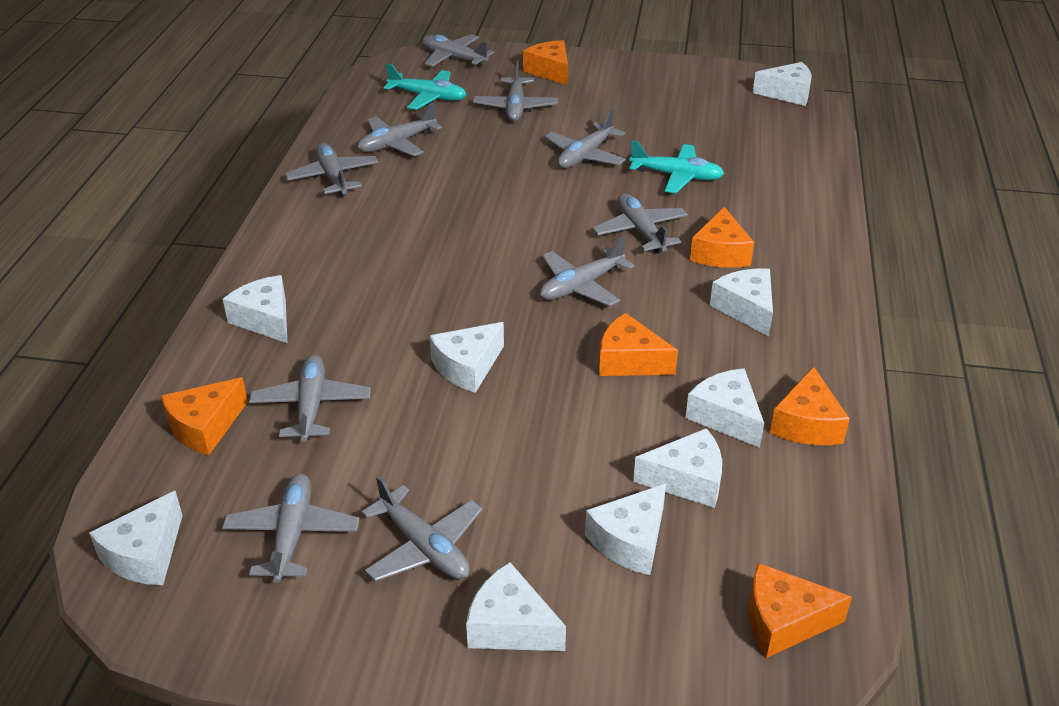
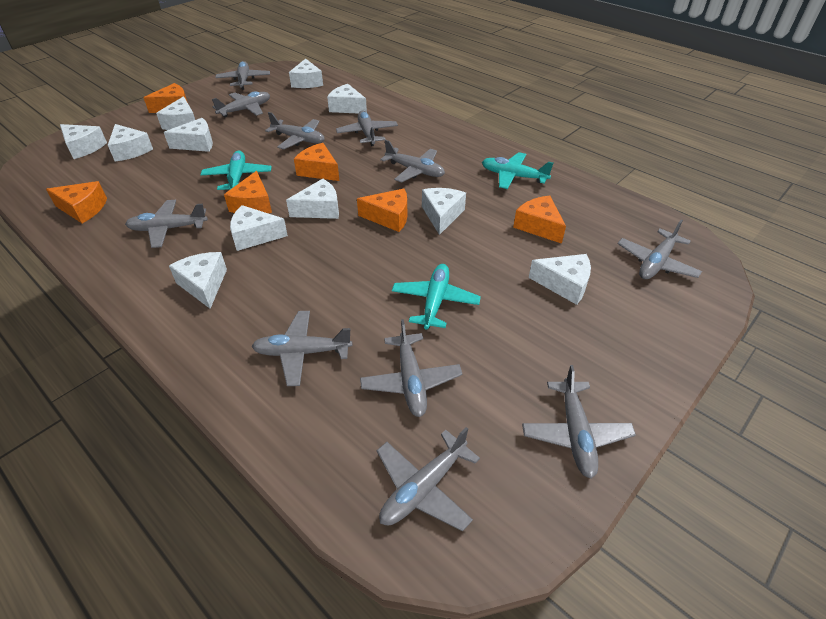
grey plane: 10 -> 11
turquoise plane: 2 -> 3
white cheese: 9 -> 11

